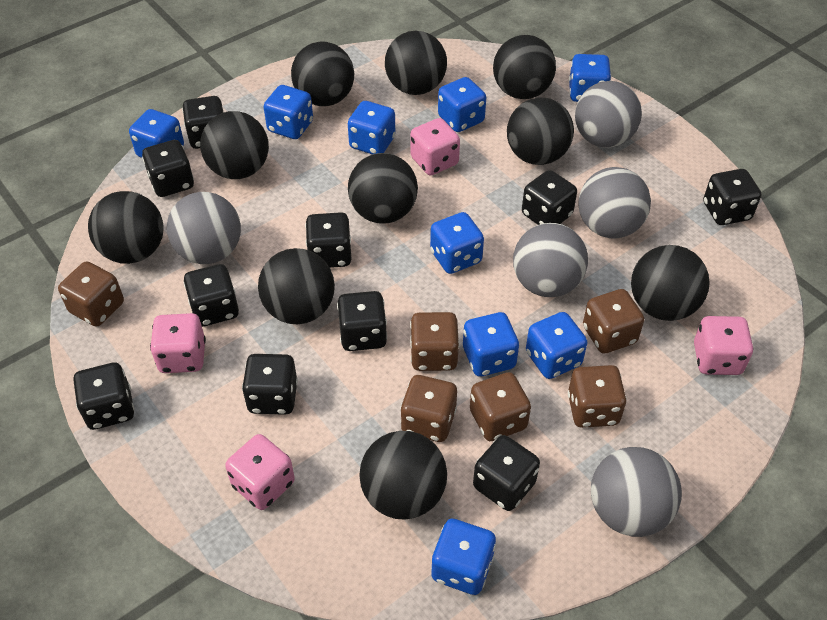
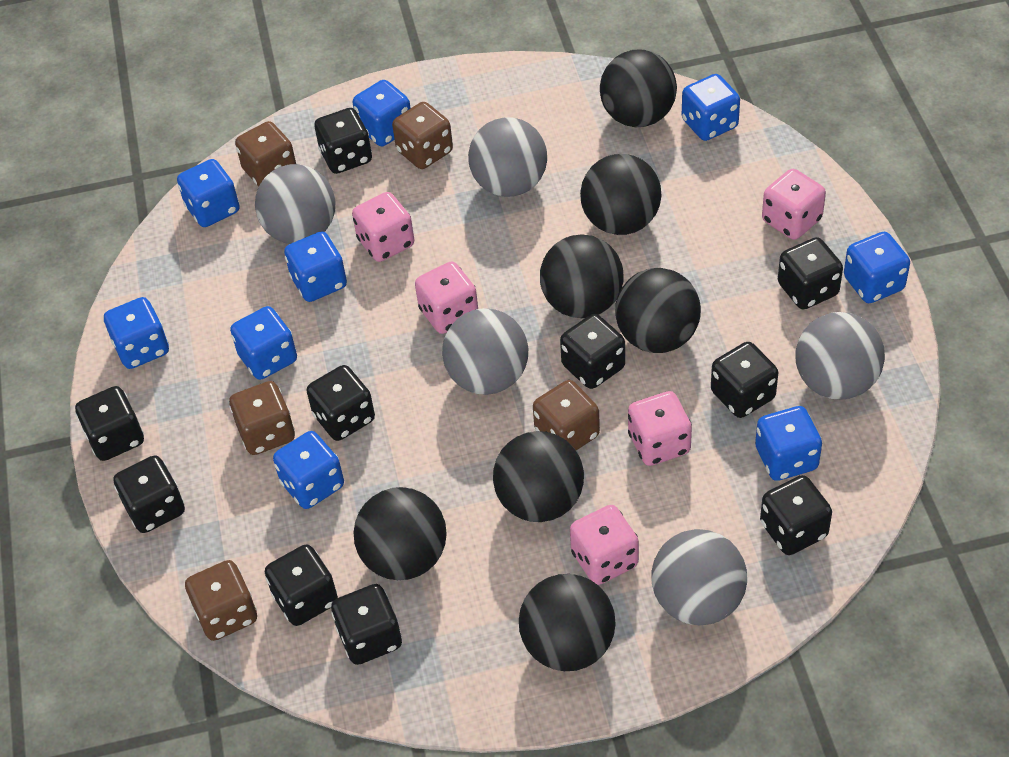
black ball: 10 -> 7
brown dice: 6 -> 5
pink dice: 4 -> 5

